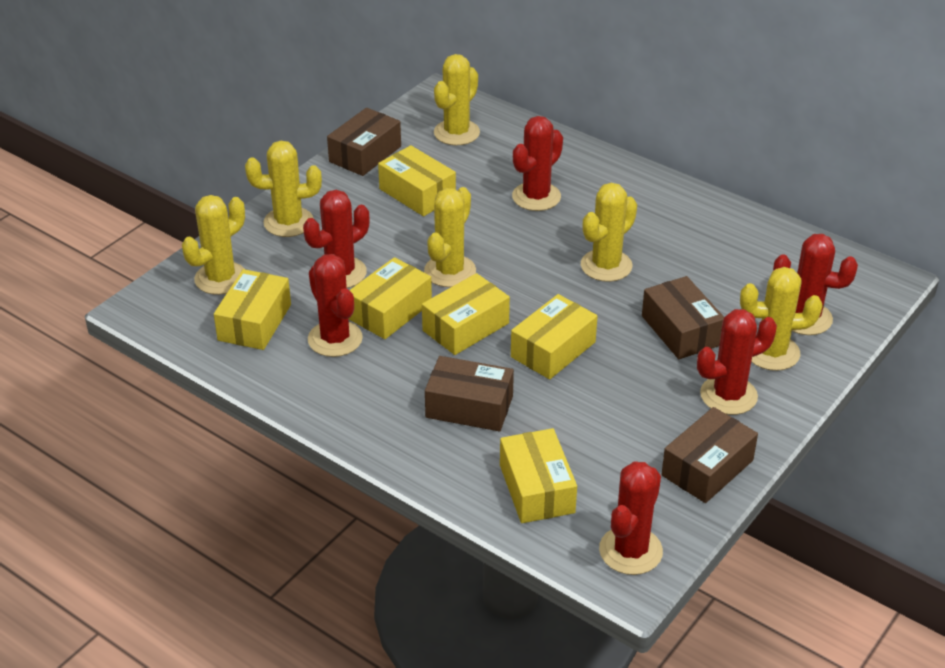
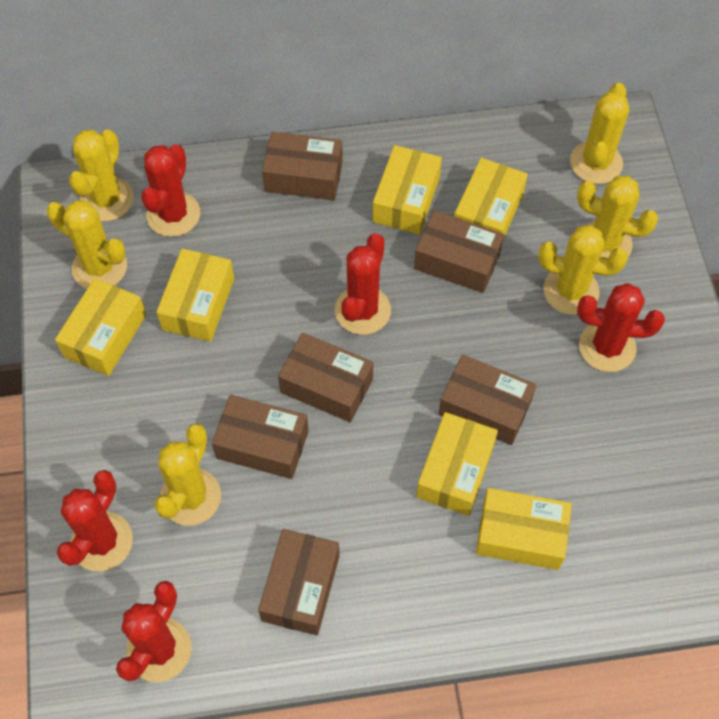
brown box: 4 -> 6
red cactus: 6 -> 5

